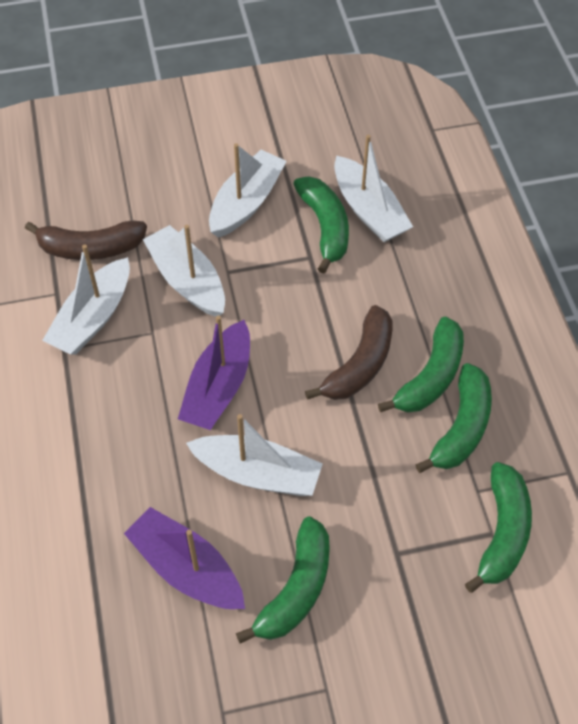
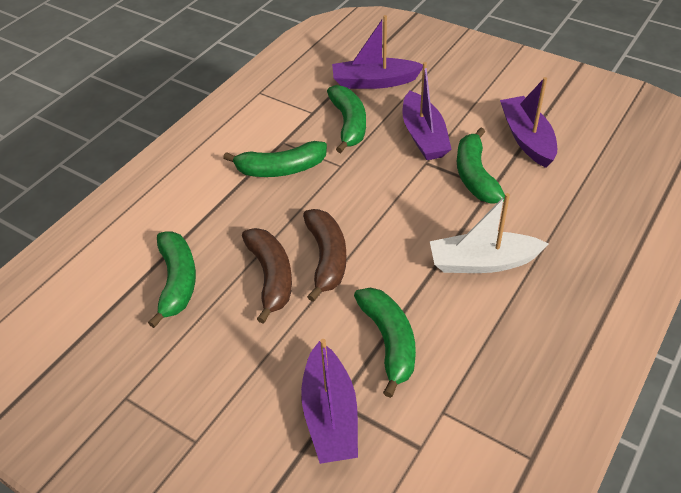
purple boat: 2 -> 4
white boat: 5 -> 1

